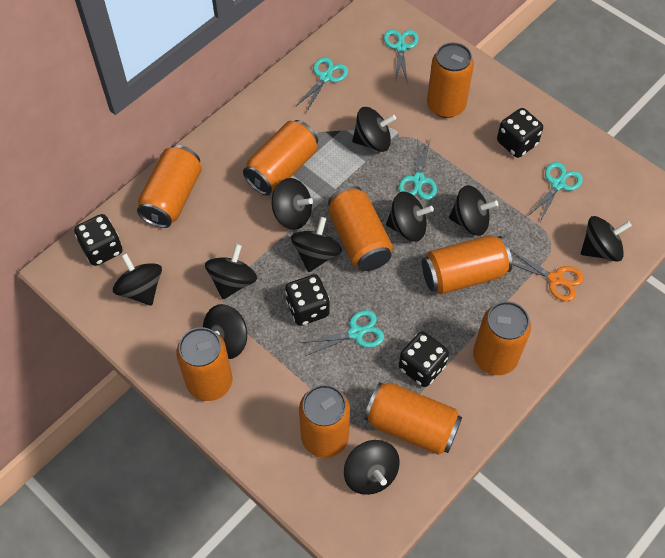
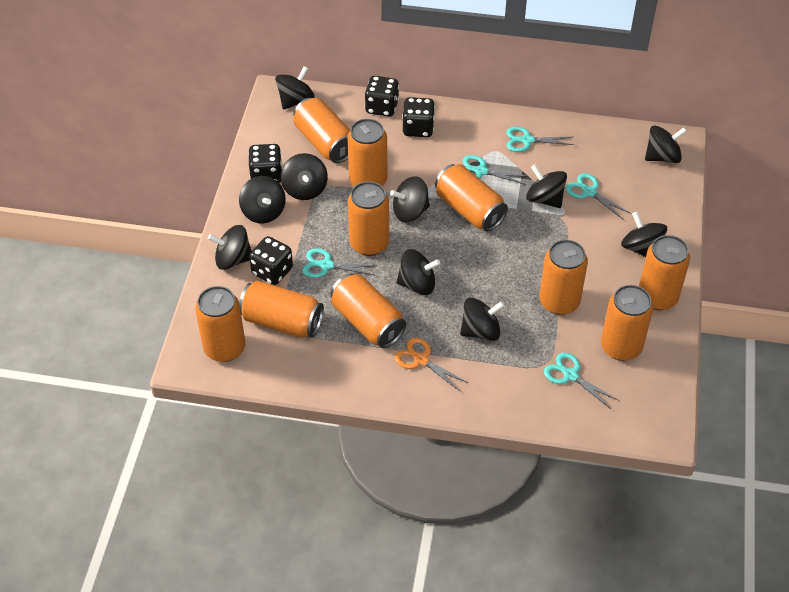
orange can: 9 -> 10

